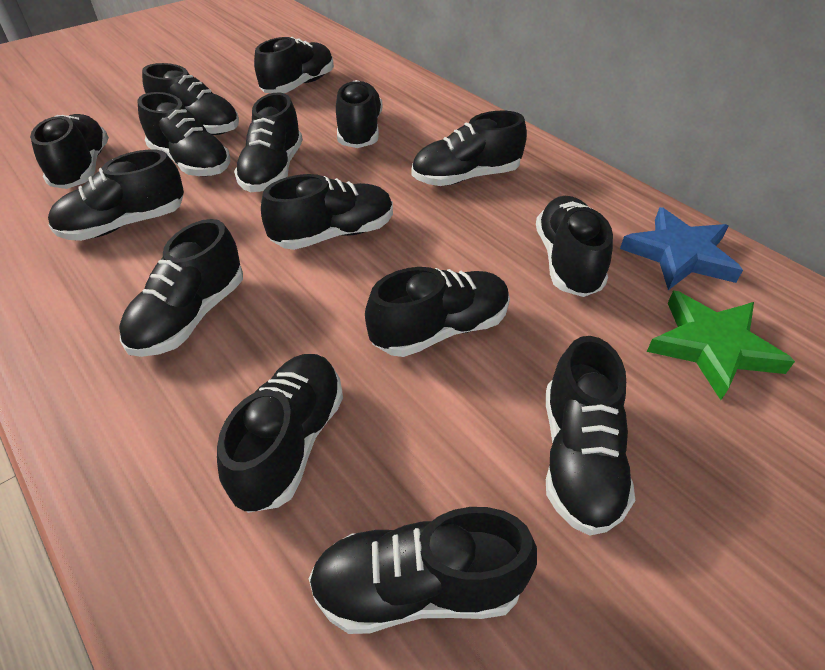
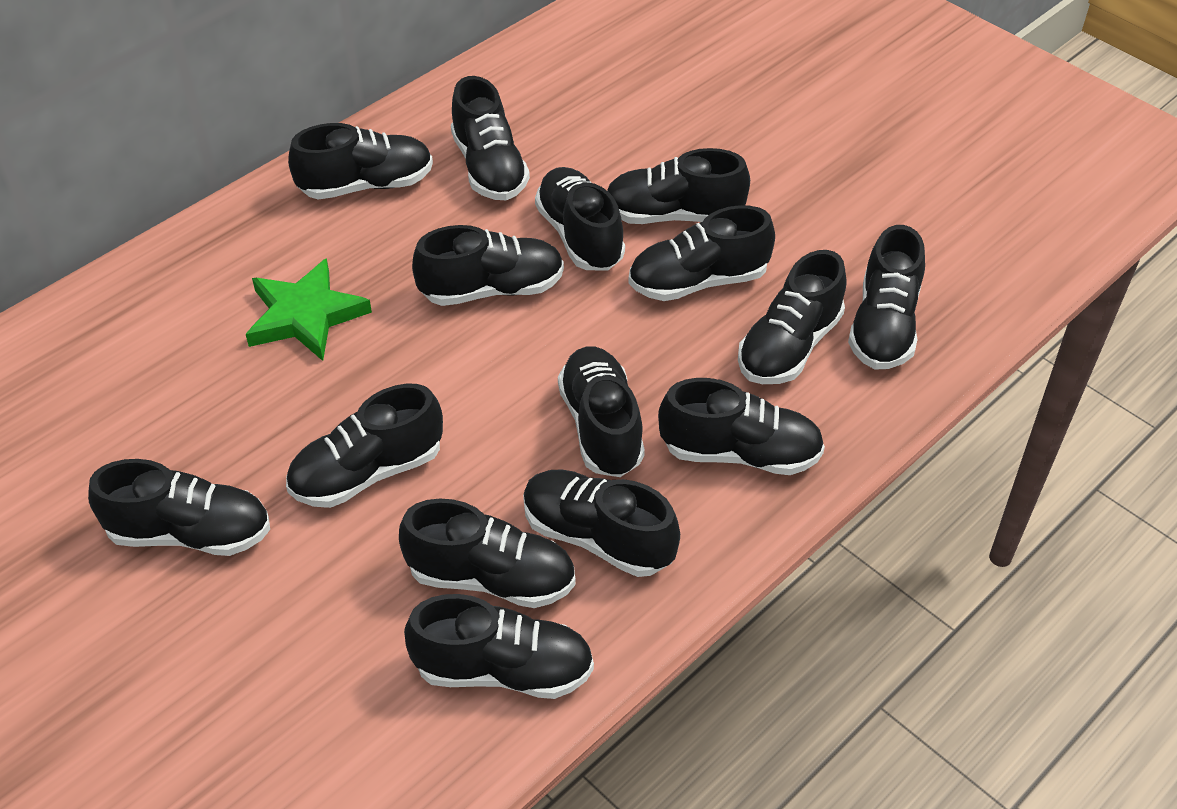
blue star: 1 -> 0

